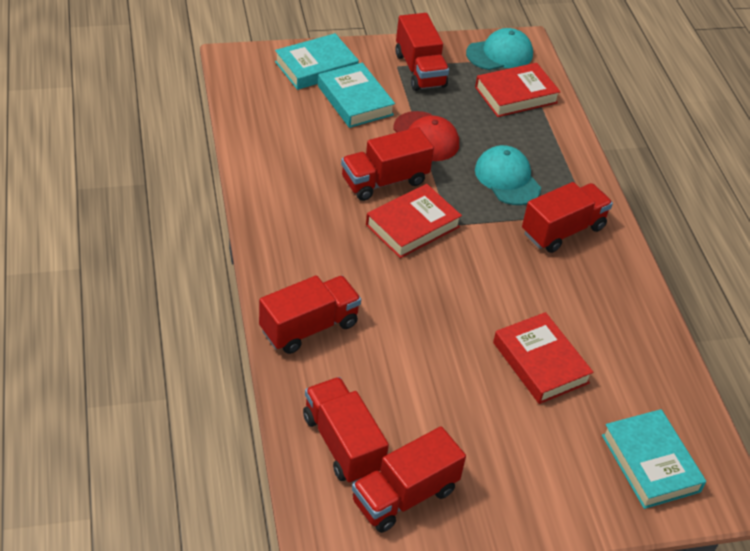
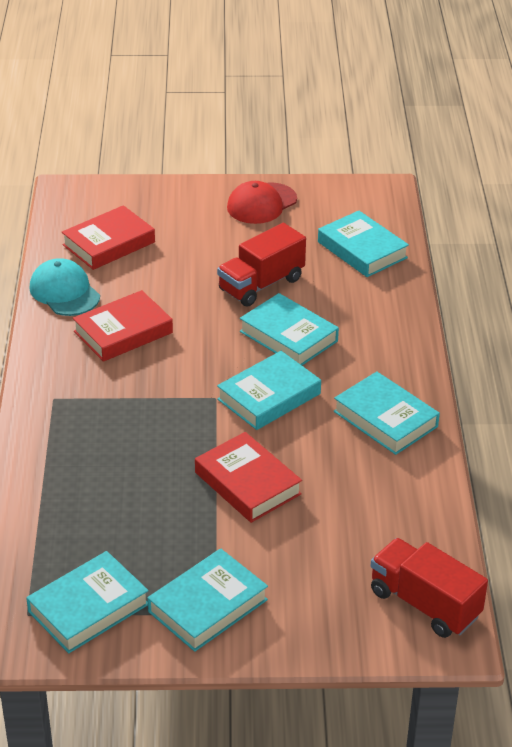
red truck: 6 -> 2
turquoise book: 3 -> 6
turquoise cap: 2 -> 1

